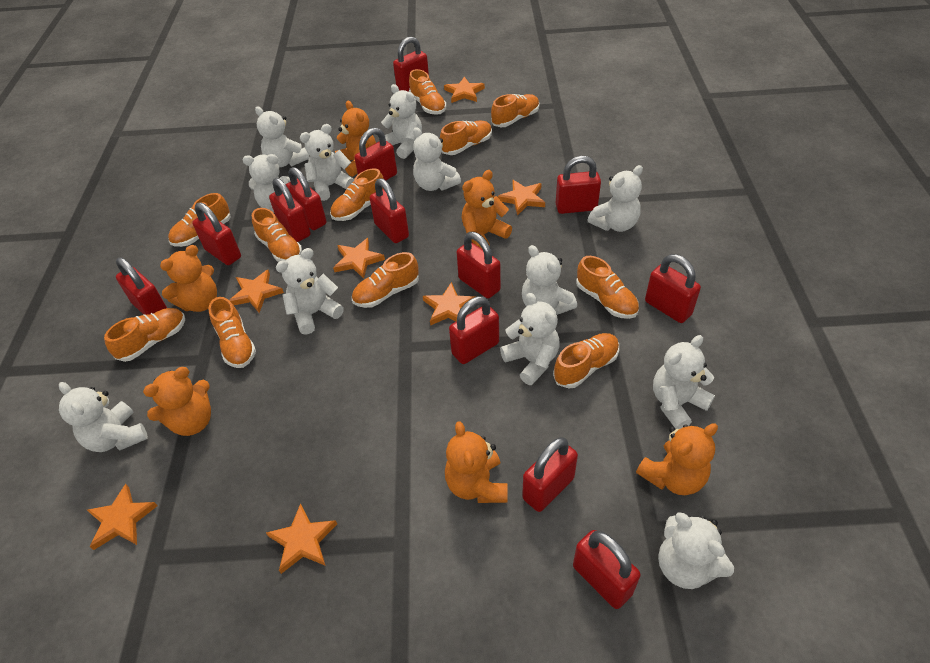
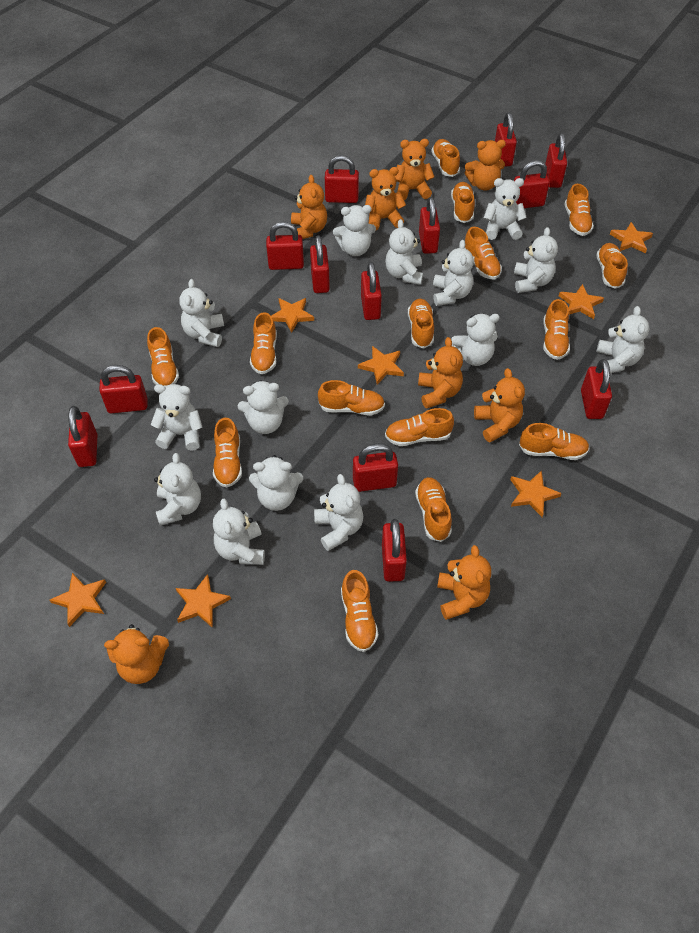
orange shoe: 11 -> 15
orange teddy bear: 6 -> 8
white teddy bear: 12 -> 14

